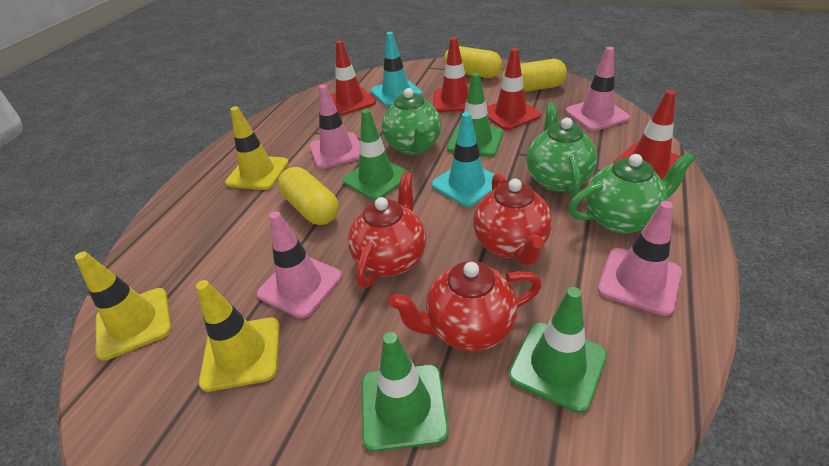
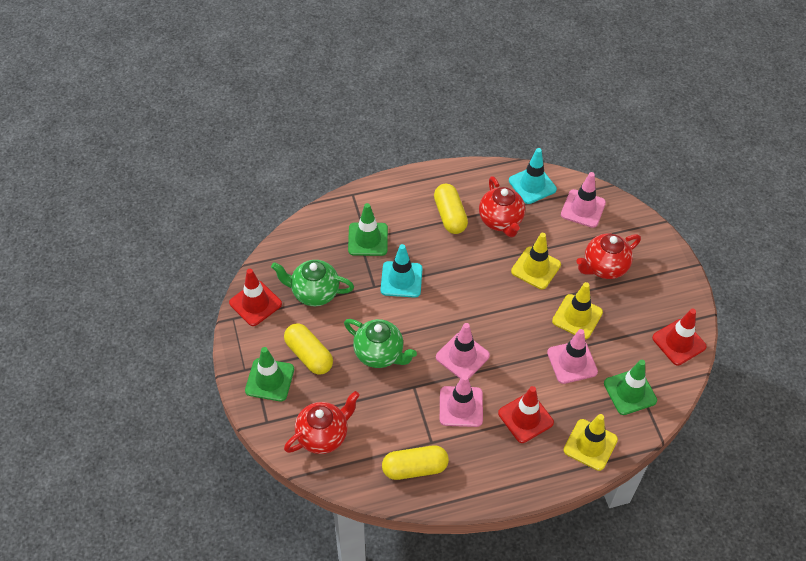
green teapot: 3 -> 2
green traffic cone: 4 -> 3
red traffic cone: 4 -> 3

